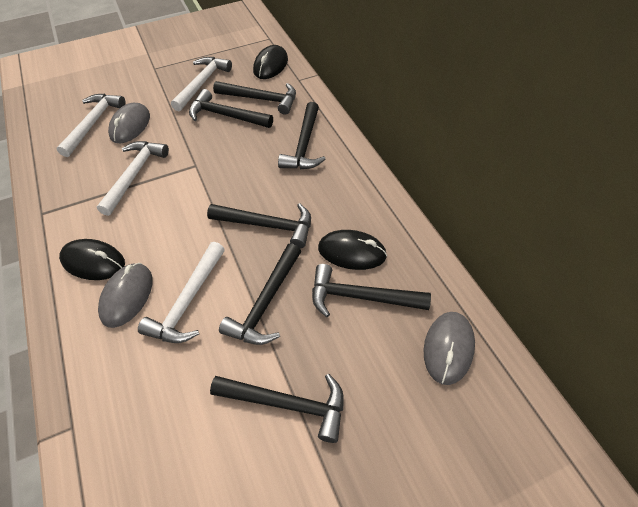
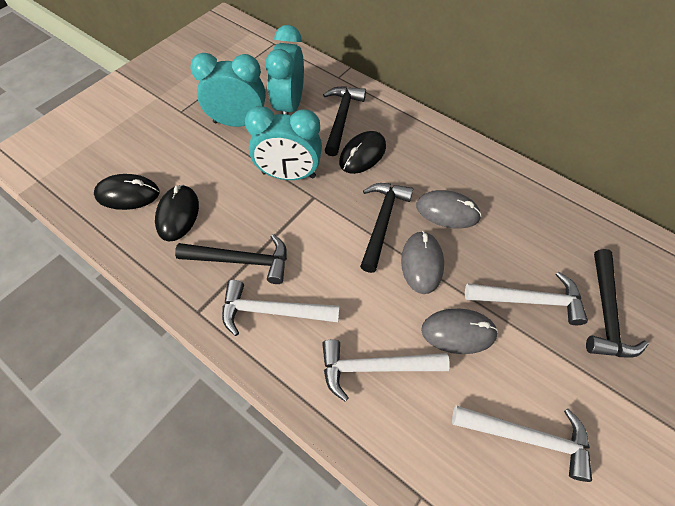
black hammer: 7 -> 4
turquoise clock: 0 -> 3

